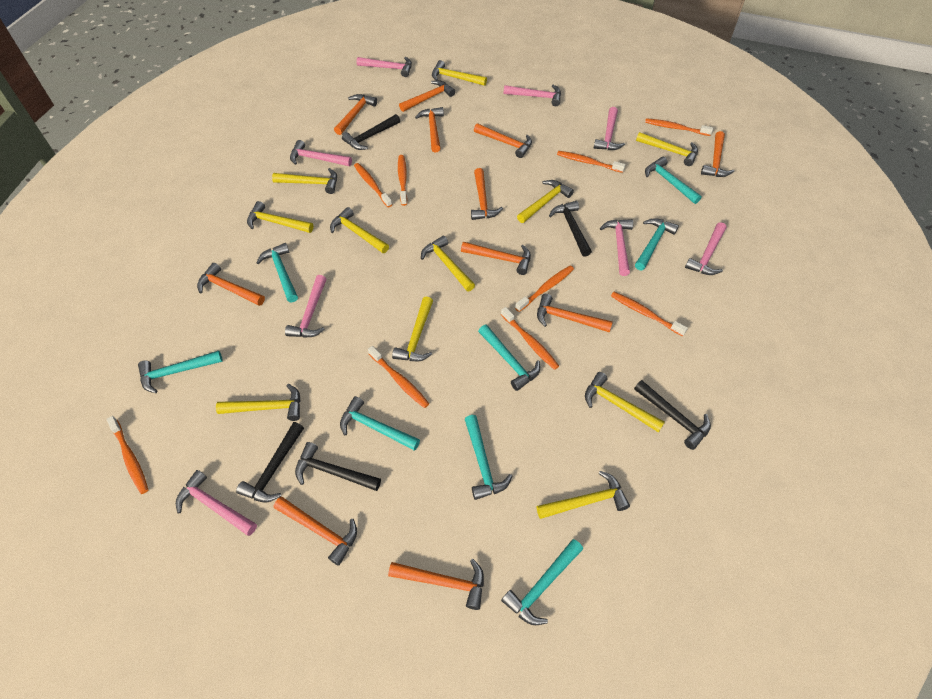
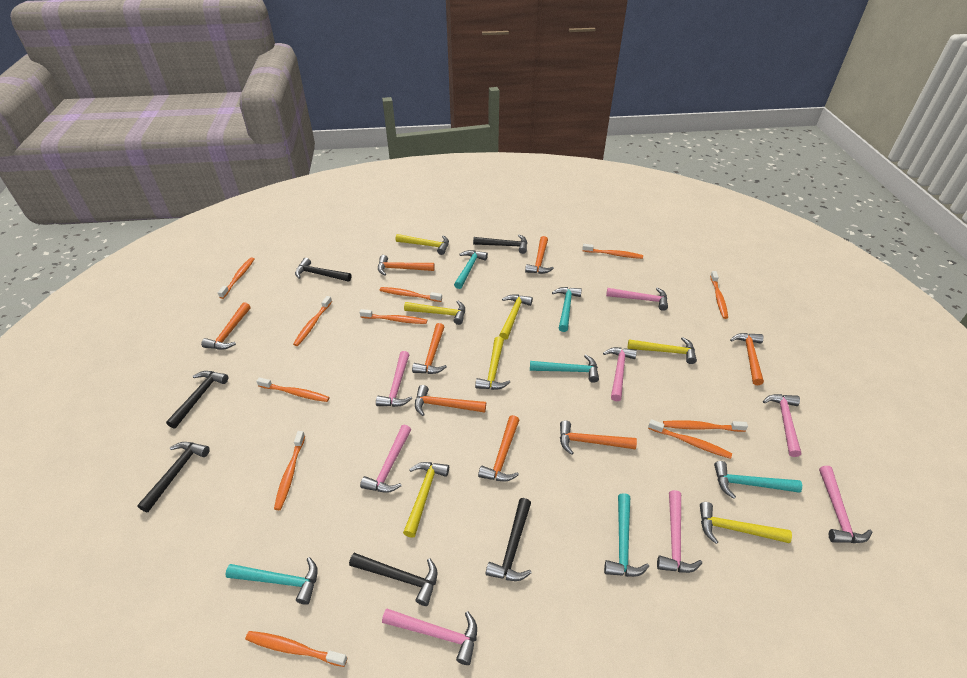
black hammer: 5 -> 6
orange hammer: 11 -> 8
orange toothbrush: 9 -> 11
turquoise hammer: 8 -> 6
yellow hammer: 11 -> 7

